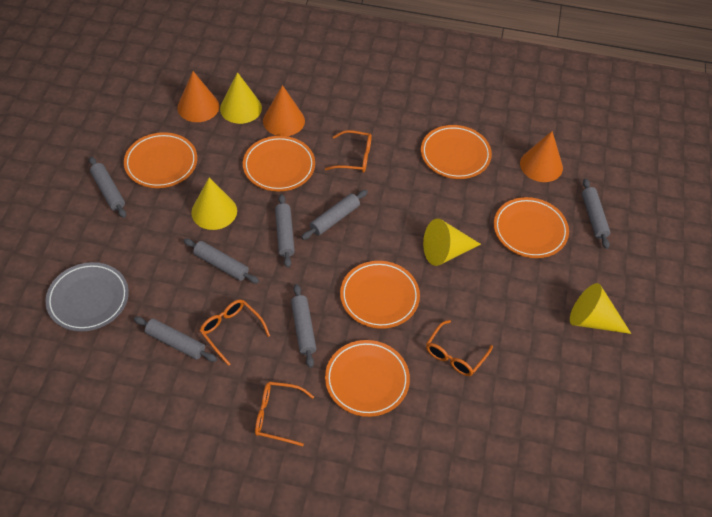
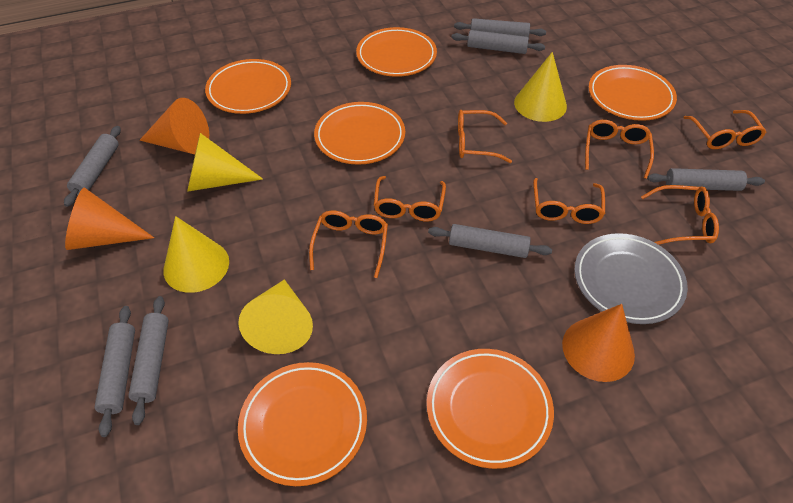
orange glasses: 4 -> 7

